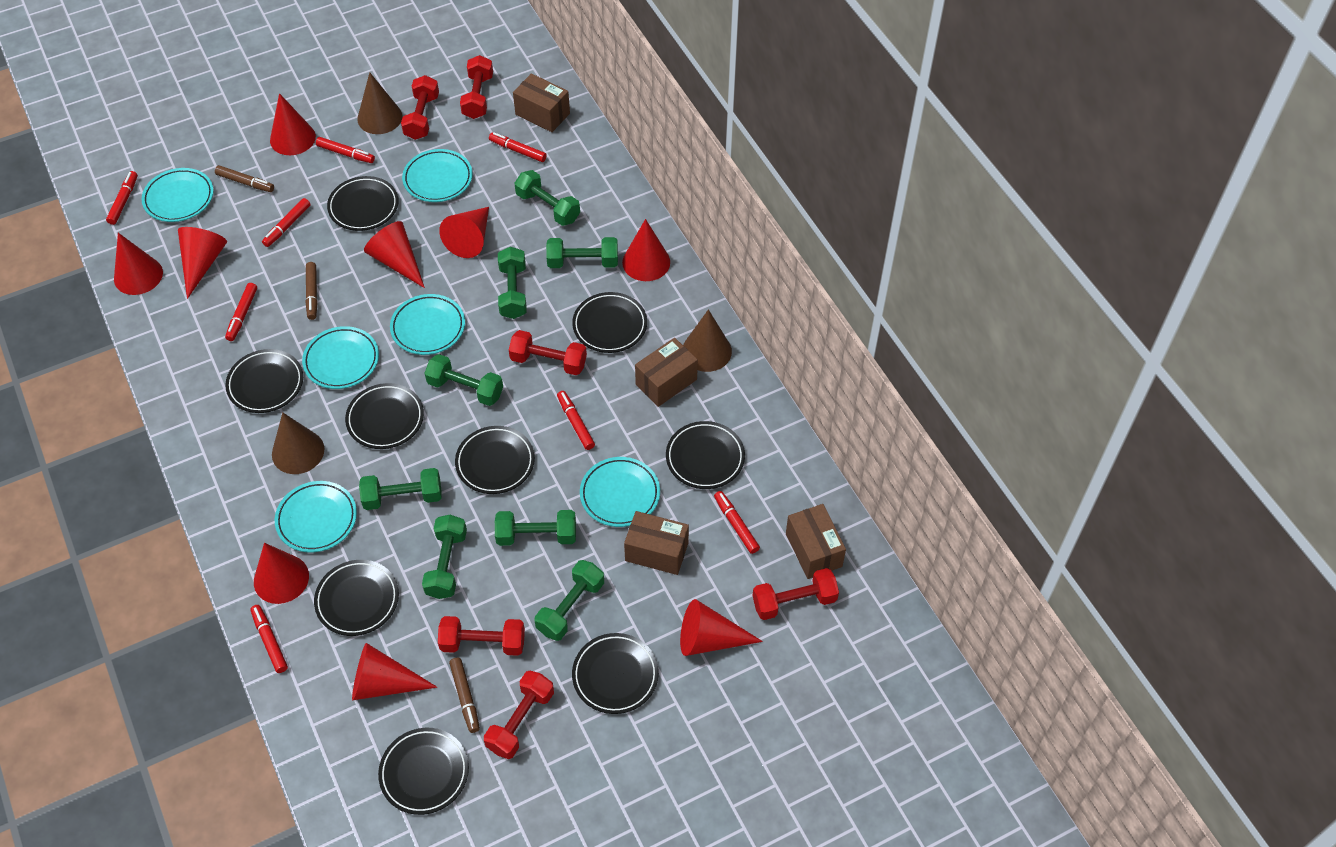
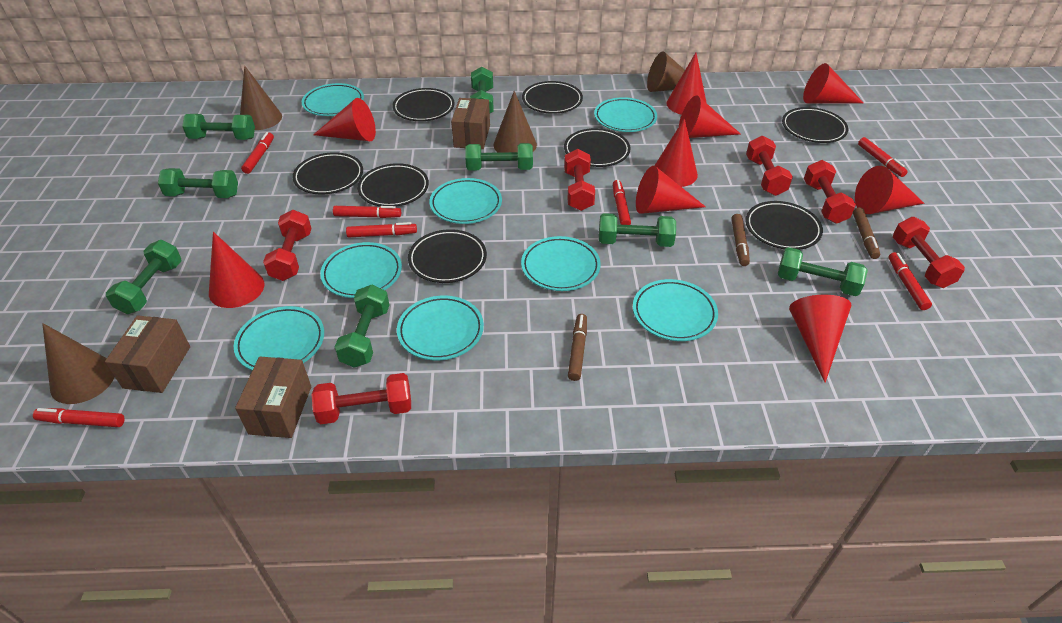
black plate: 9 -> 8
brown box: 4 -> 3
brown cone: 3 -> 4
red marker: 8 -> 7
turquoise plate: 6 -> 8

